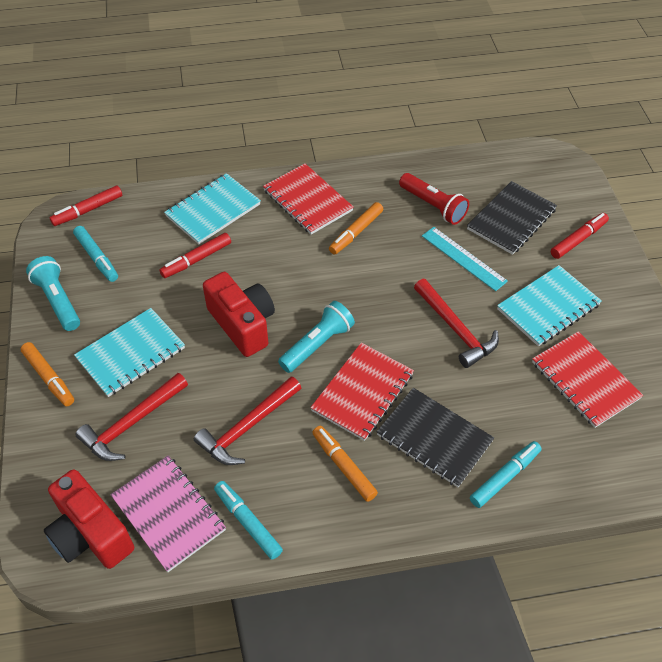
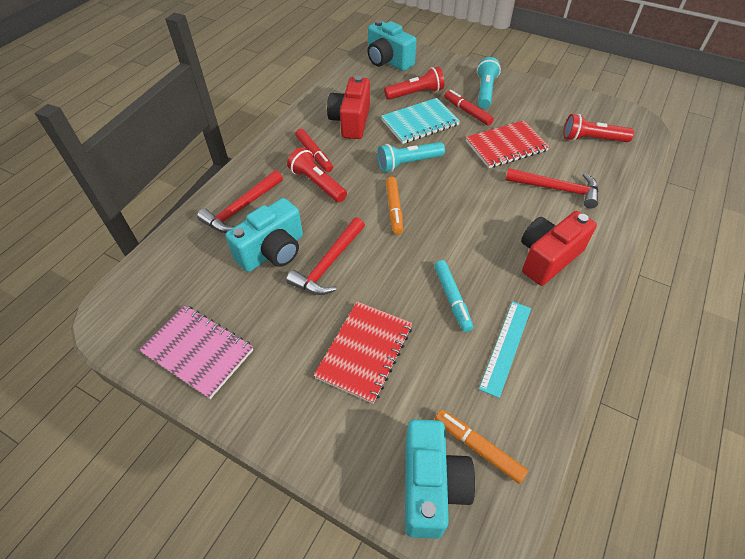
black notebook: 2 -> 0
orange marker: 3 -> 2
red flashlight: 1 -> 3
red marker: 3 -> 2
red notebook: 3 -> 2
turquoise camera: 0 -> 3
turquoise marker: 3 -> 1
turquoise notebook: 3 -> 1

